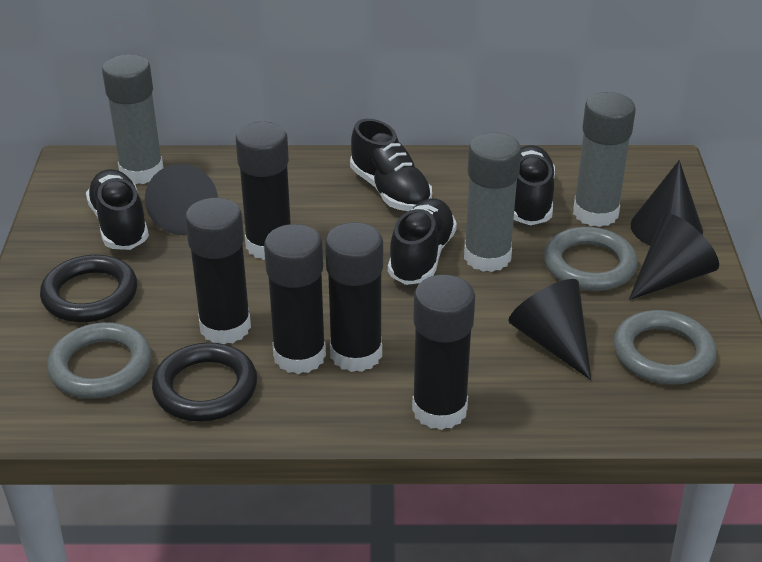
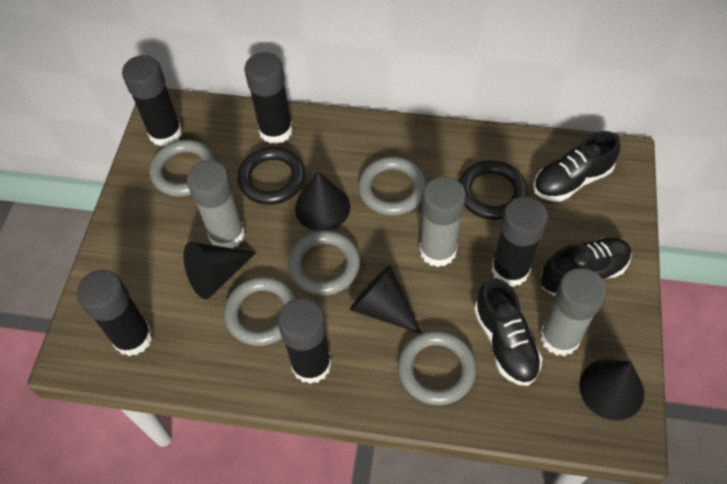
black shoe: 4 -> 3
grey ring: 3 -> 5

